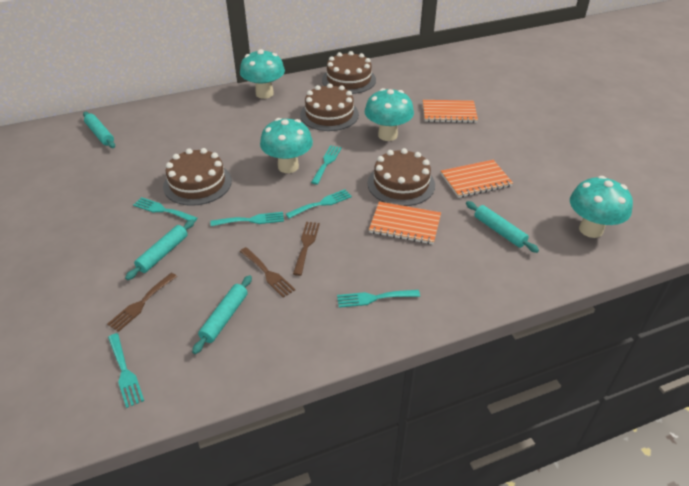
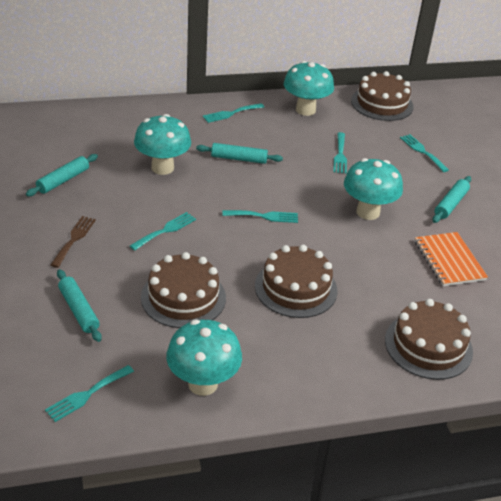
brown fork: 3 -> 1
orange notebook: 3 -> 1

